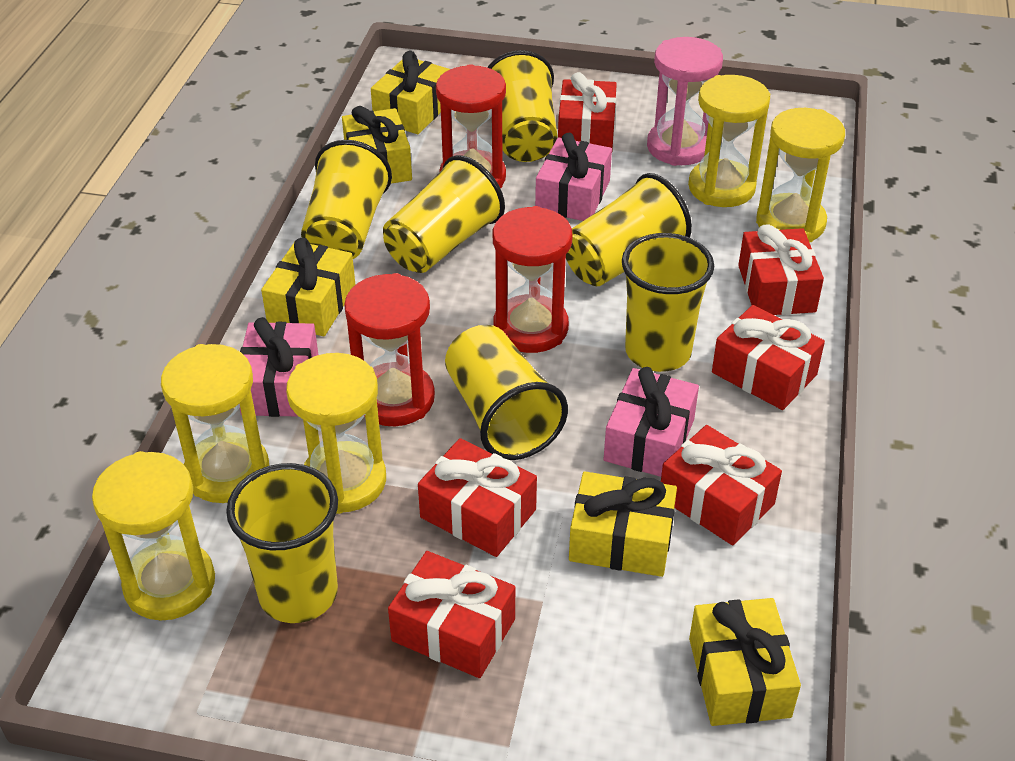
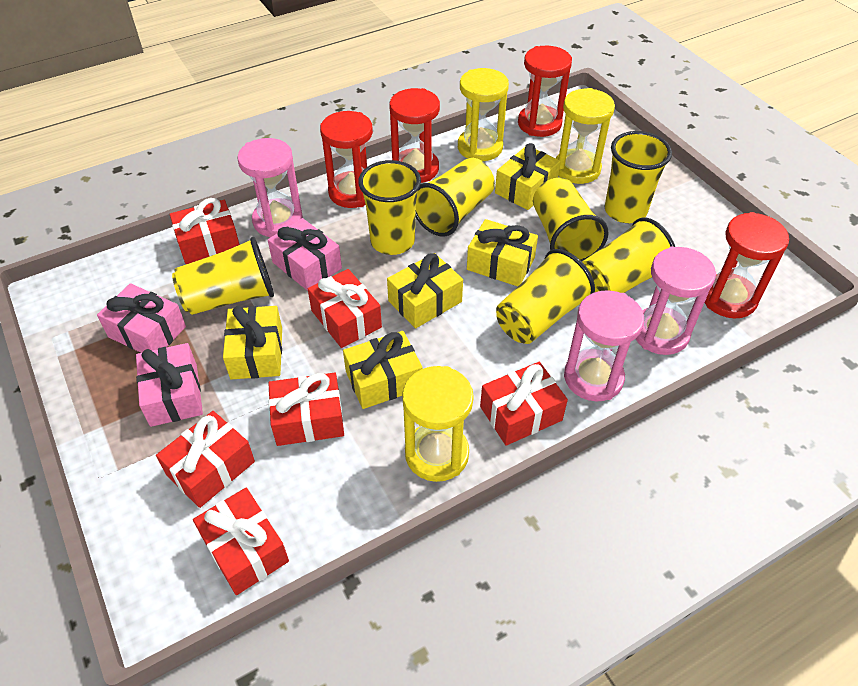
pink hourglass: 1 -> 3
red hourglass: 3 -> 4
yellow hourglass: 5 -> 3

